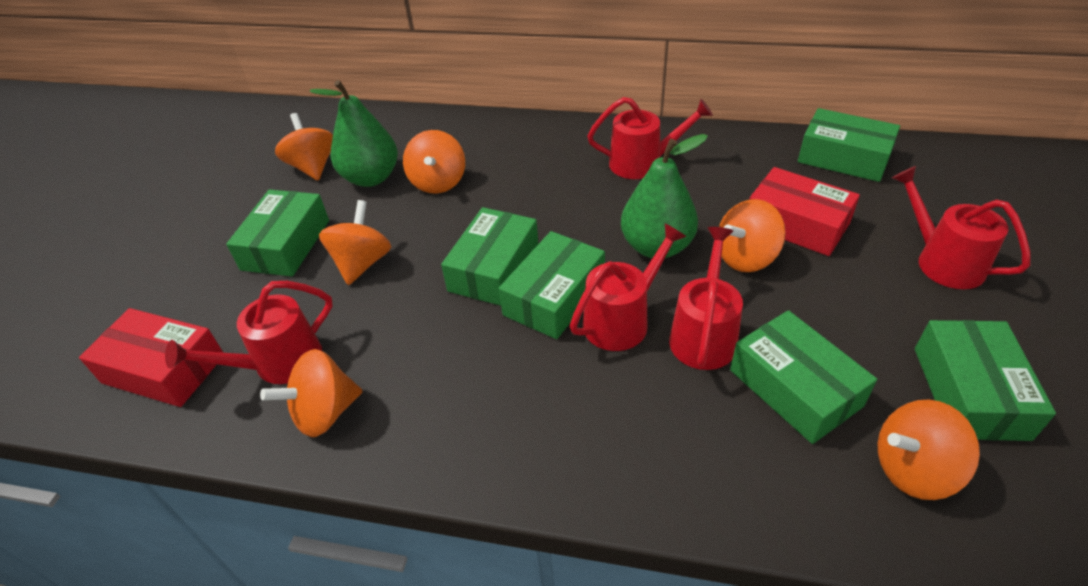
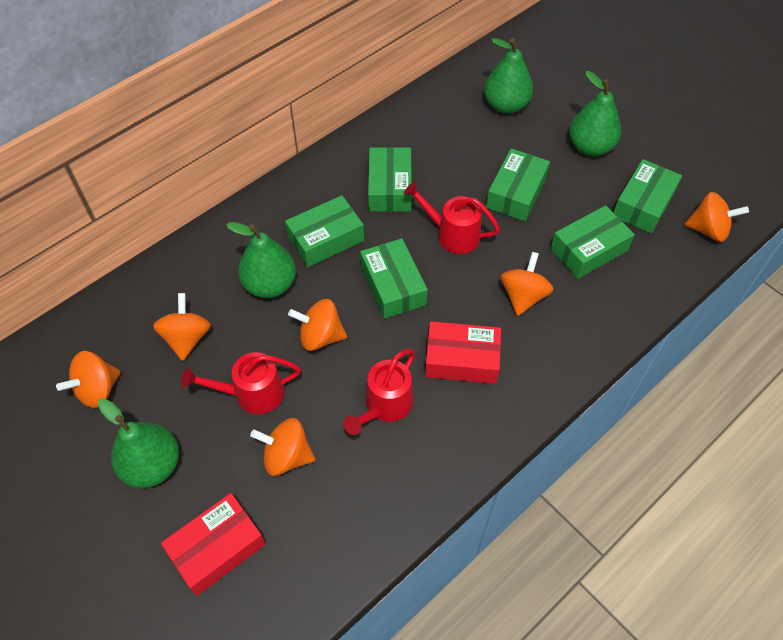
green pear: 2 -> 4
red watering can: 5 -> 3

